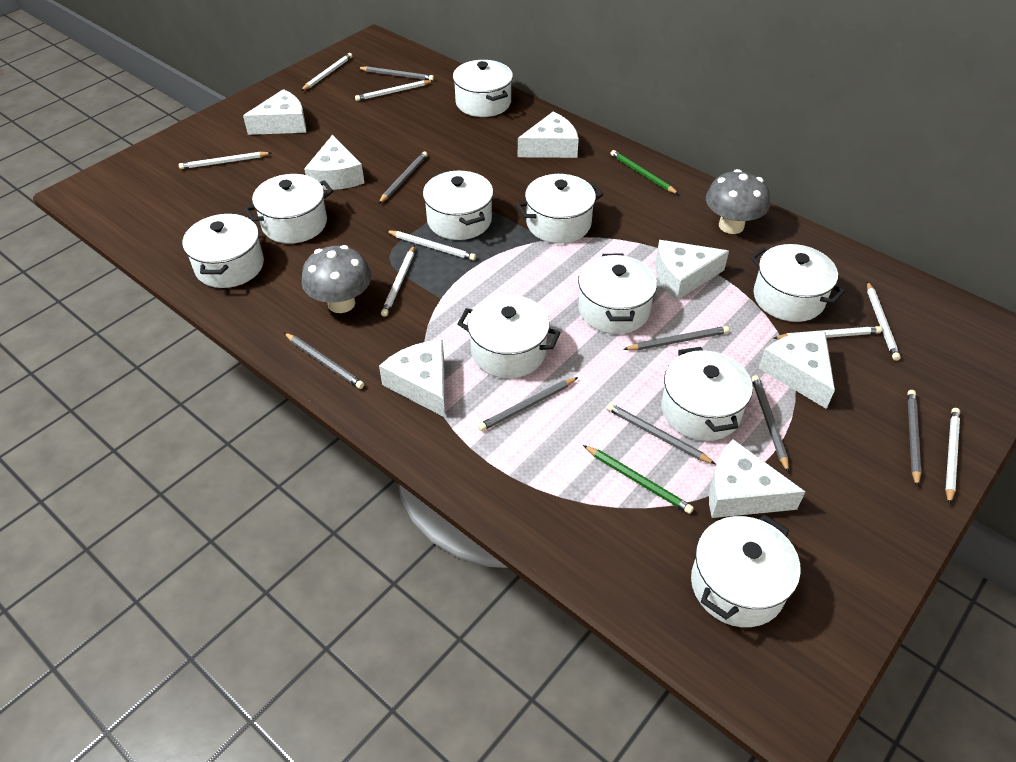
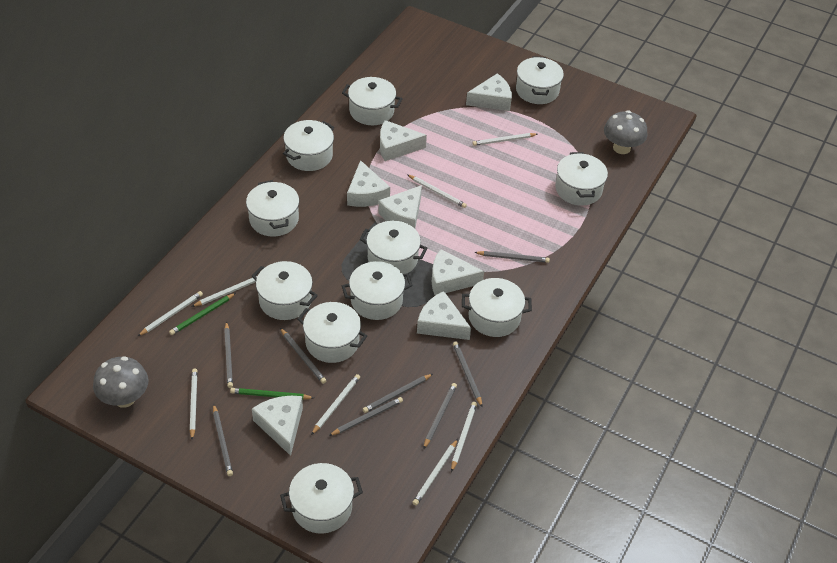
white pot: 10 -> 11

